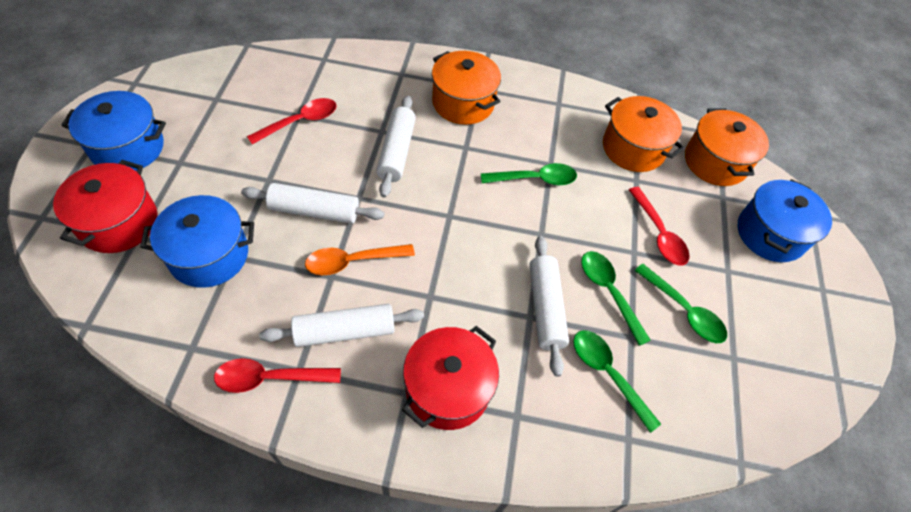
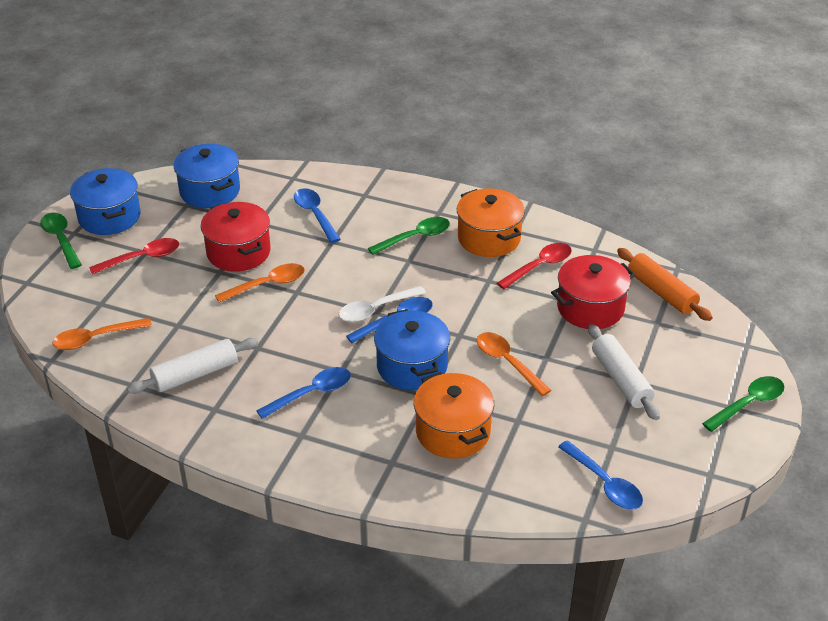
blue spoon: 0 -> 4
green spoon: 4 -> 3
orange pot: 3 -> 2
orange rolling pin: 0 -> 1
orange spoon: 1 -> 3
red spoon: 3 -> 2
white rolling pin: 4 -> 2
white spoon: 0 -> 1

